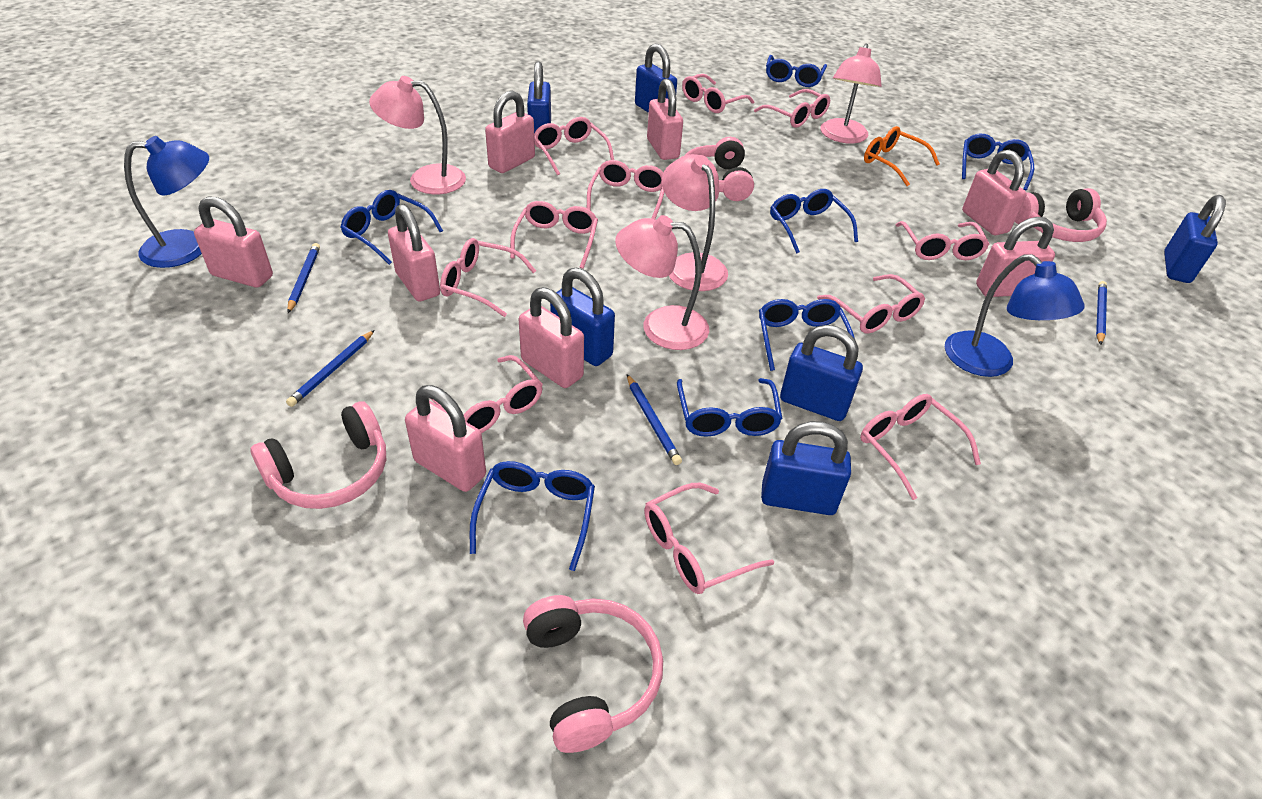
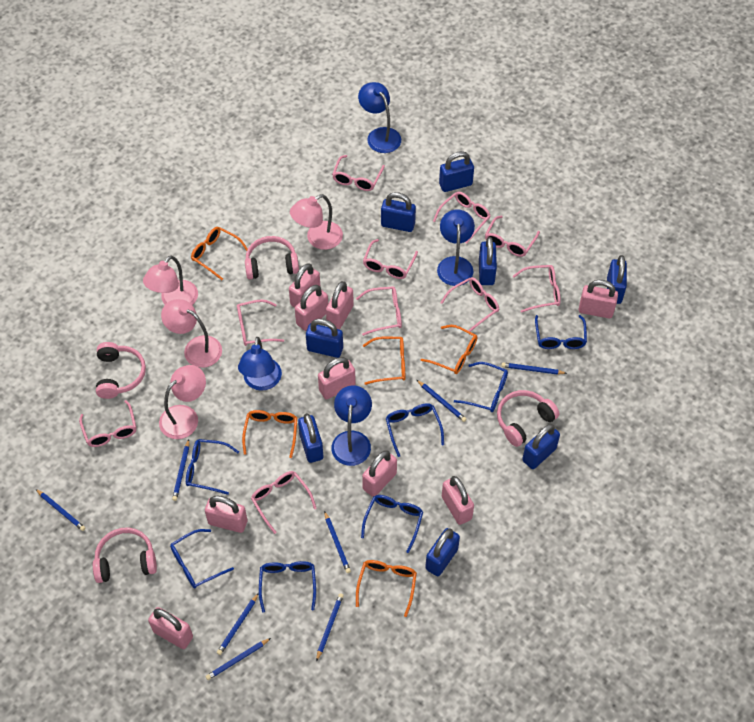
blue lamp: 2 -> 4
blue padlock: 6 -> 8
blue pencil: 4 -> 8
orange glasses: 1 -> 5
pink glasses: 11 -> 10
pink padlock: 8 -> 9

